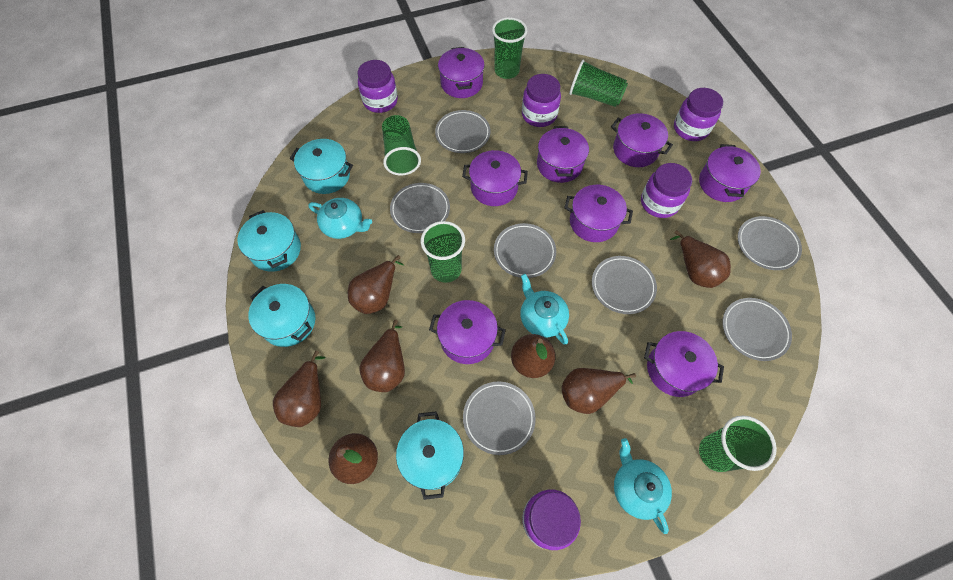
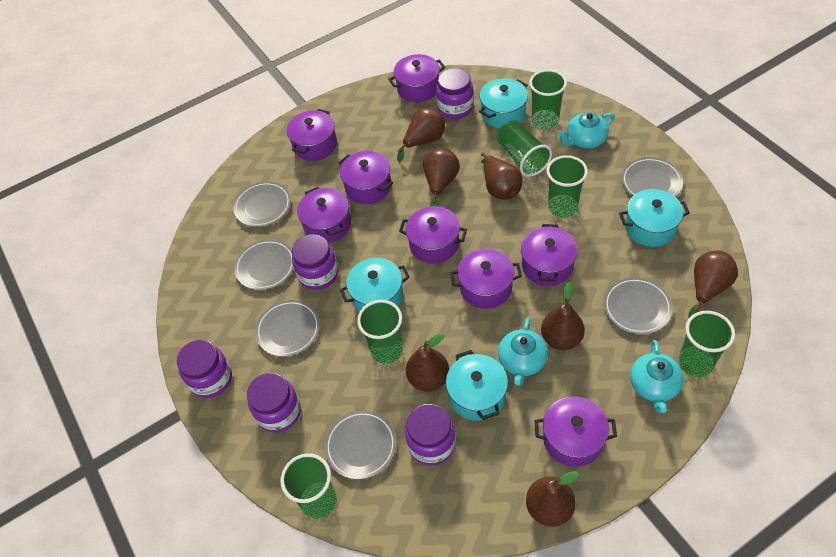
green cup: 5 -> 6
grey plate: 7 -> 6

